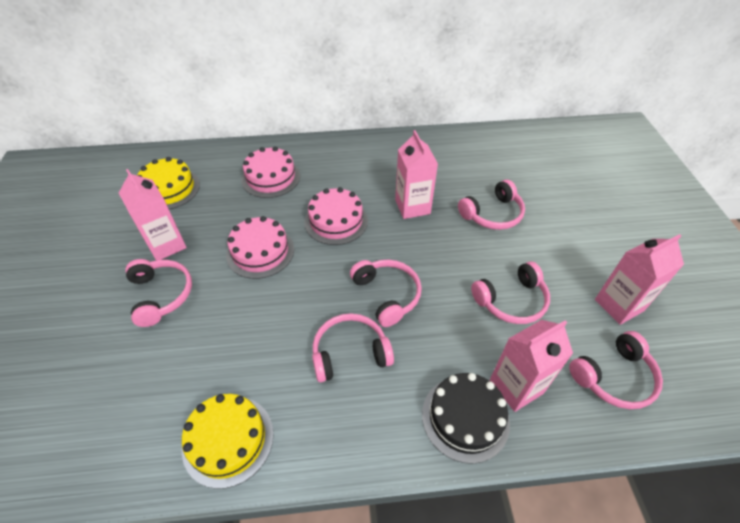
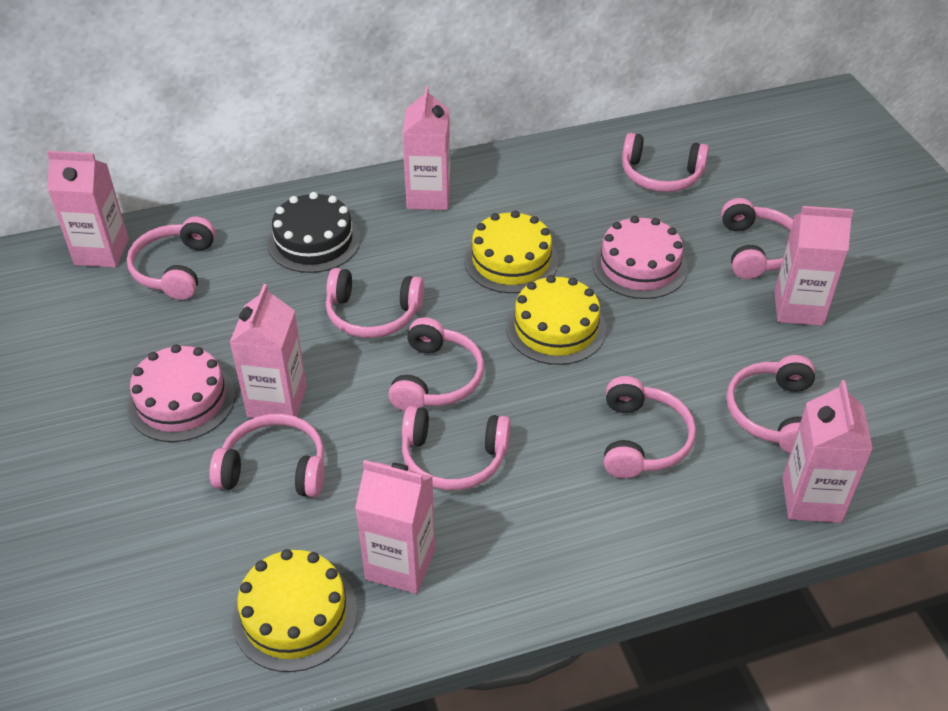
pink cake: 3 -> 2
pink carton: 4 -> 6
pink headphones: 6 -> 9
yellow cake: 2 -> 3

